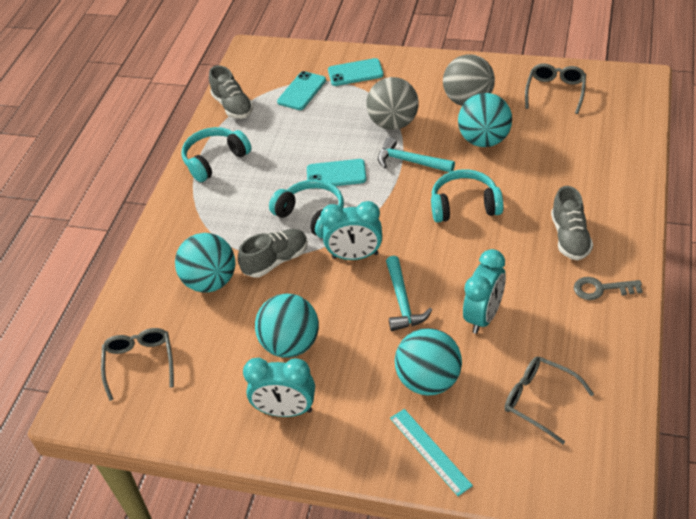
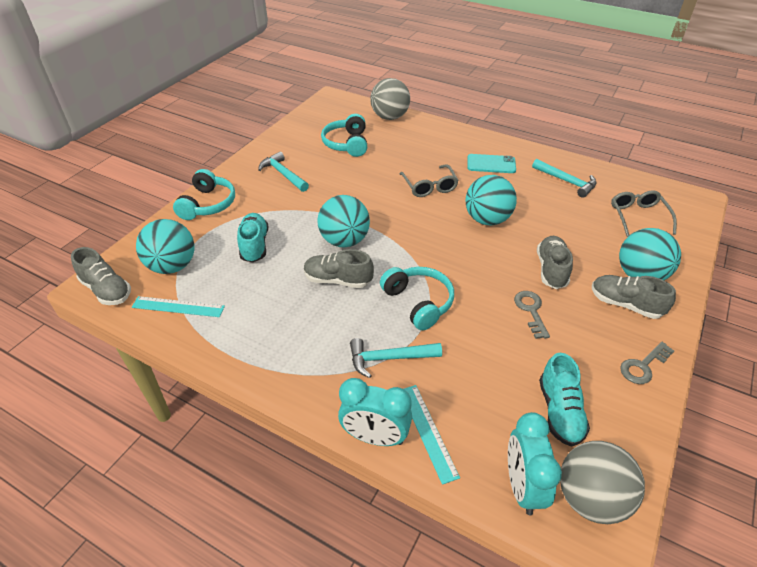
grey glasses: 3 -> 2
grey key: 1 -> 2
grey shoe: 3 -> 4
turquoise clock: 3 -> 2
turquoise hammer: 2 -> 3
turquoise phone: 3 -> 1
turquoise ruler: 1 -> 2
turquoise shoe: 0 -> 2

